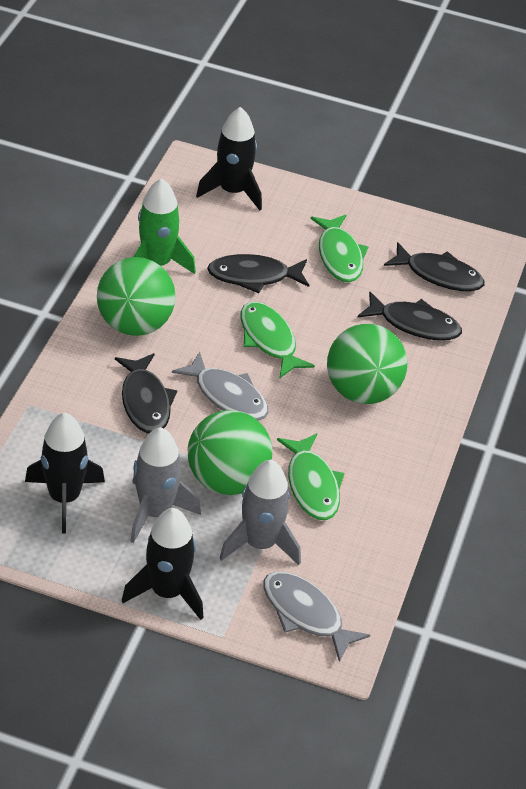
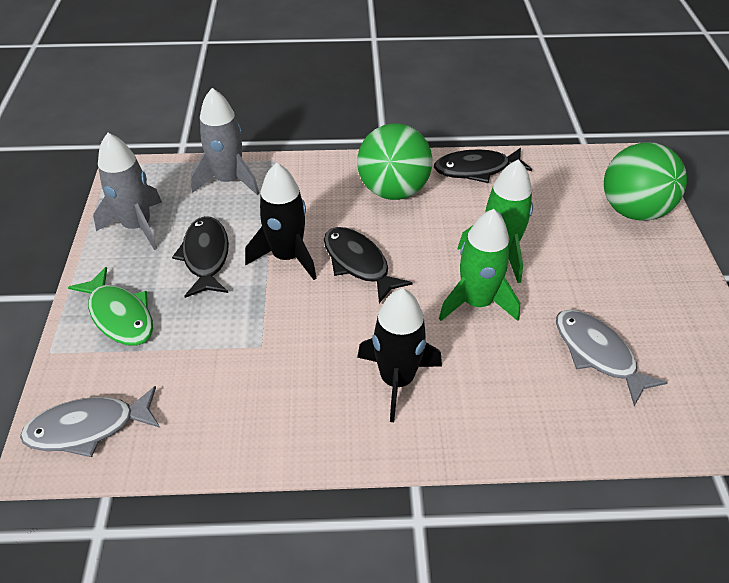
black fish: 4 -> 3
black rocket: 3 -> 2
green ball: 3 -> 2
green fish: 3 -> 1
green rocket: 1 -> 2

